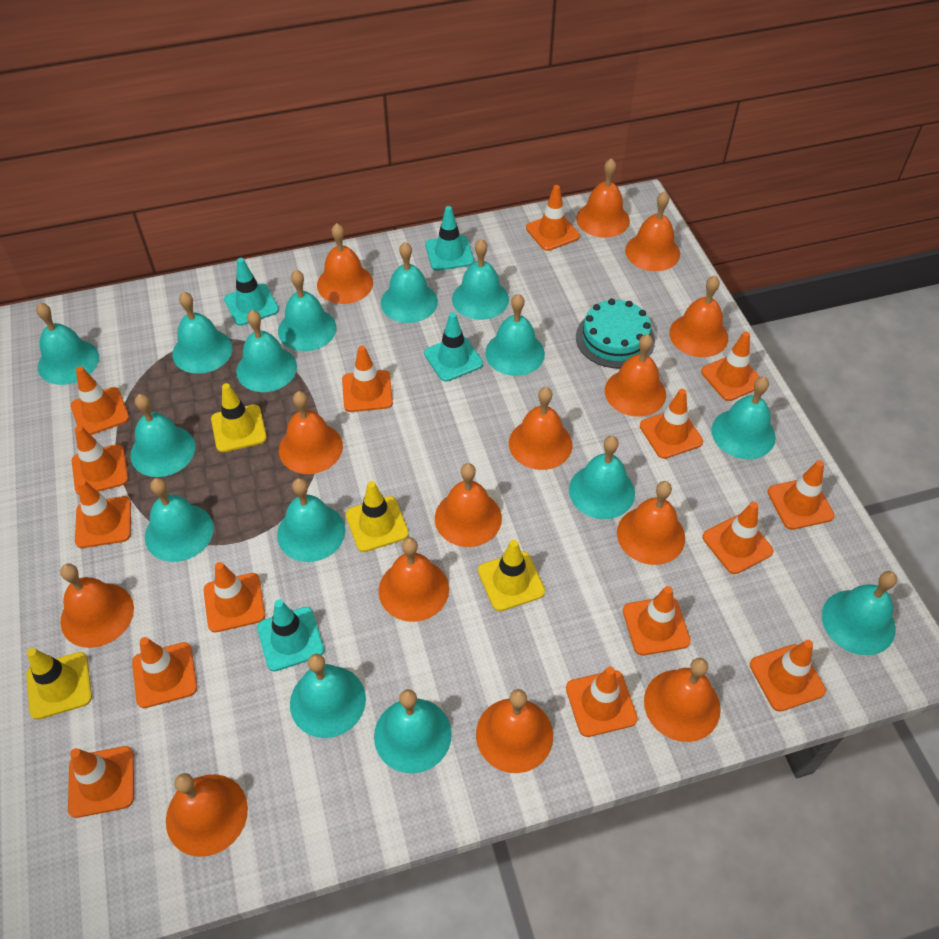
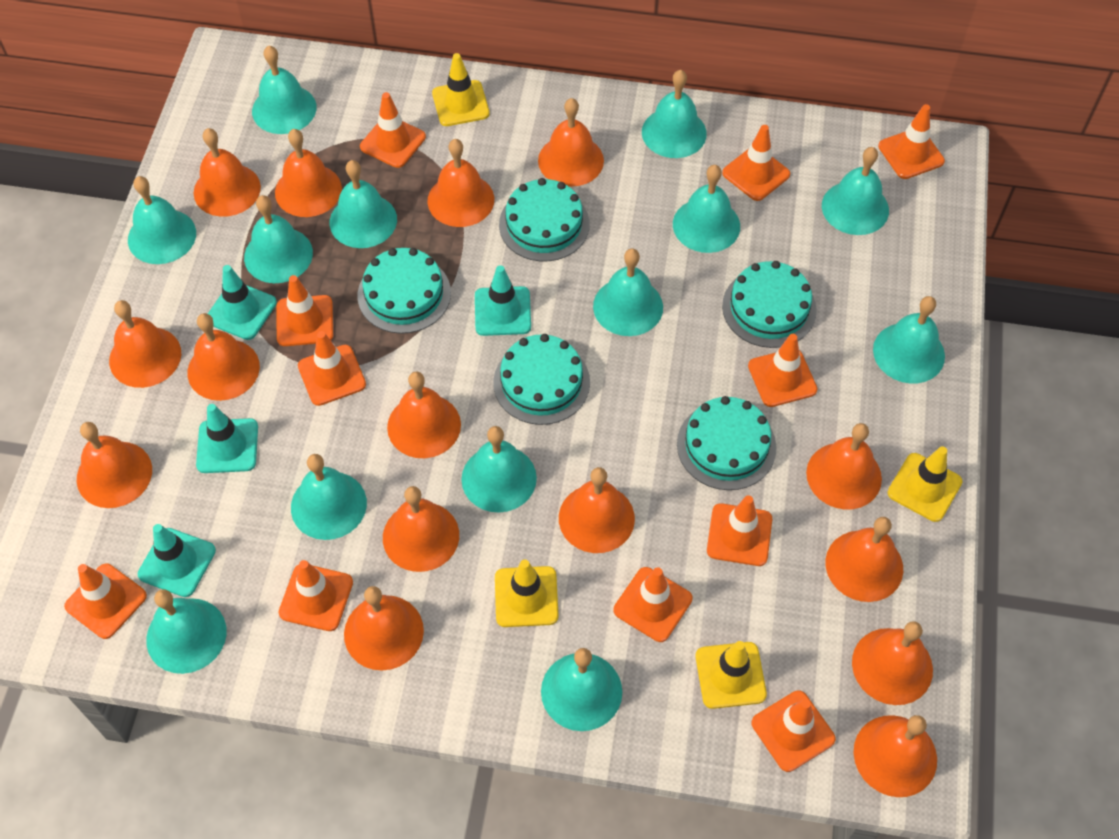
orange bell: 14 -> 15
orange traffic cone: 15 -> 11
turquoise bell: 15 -> 13
turquoise cake: 1 -> 5

